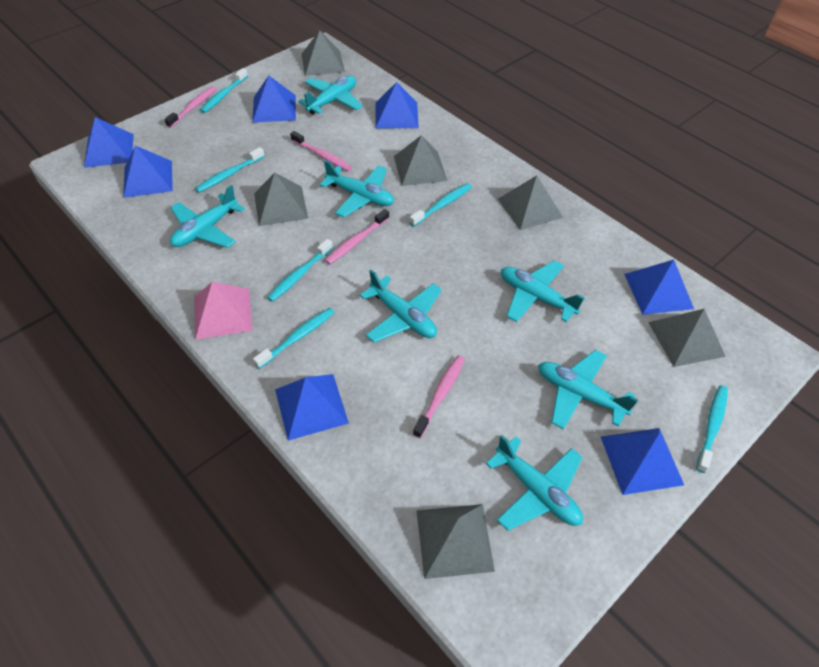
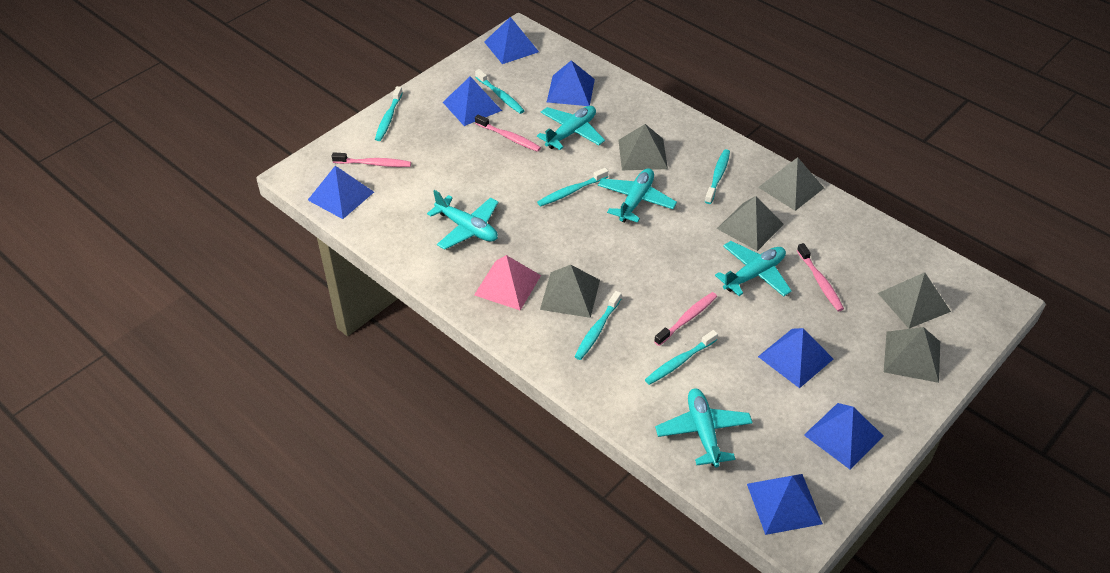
turquoise plane: 7 -> 5

